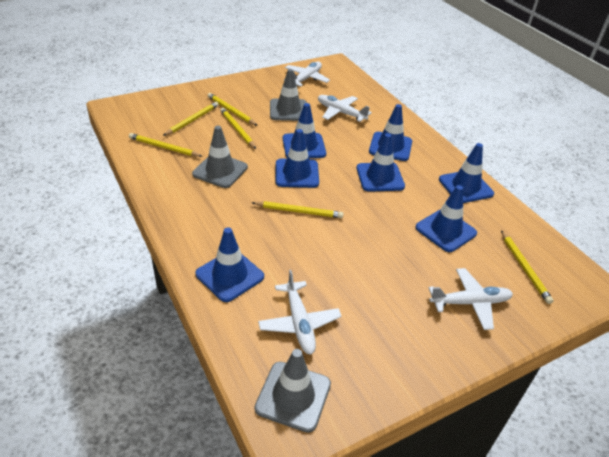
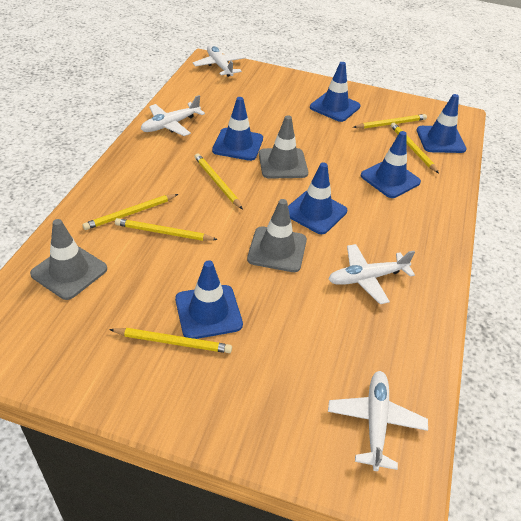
blue traffic cone: 7 -> 6

